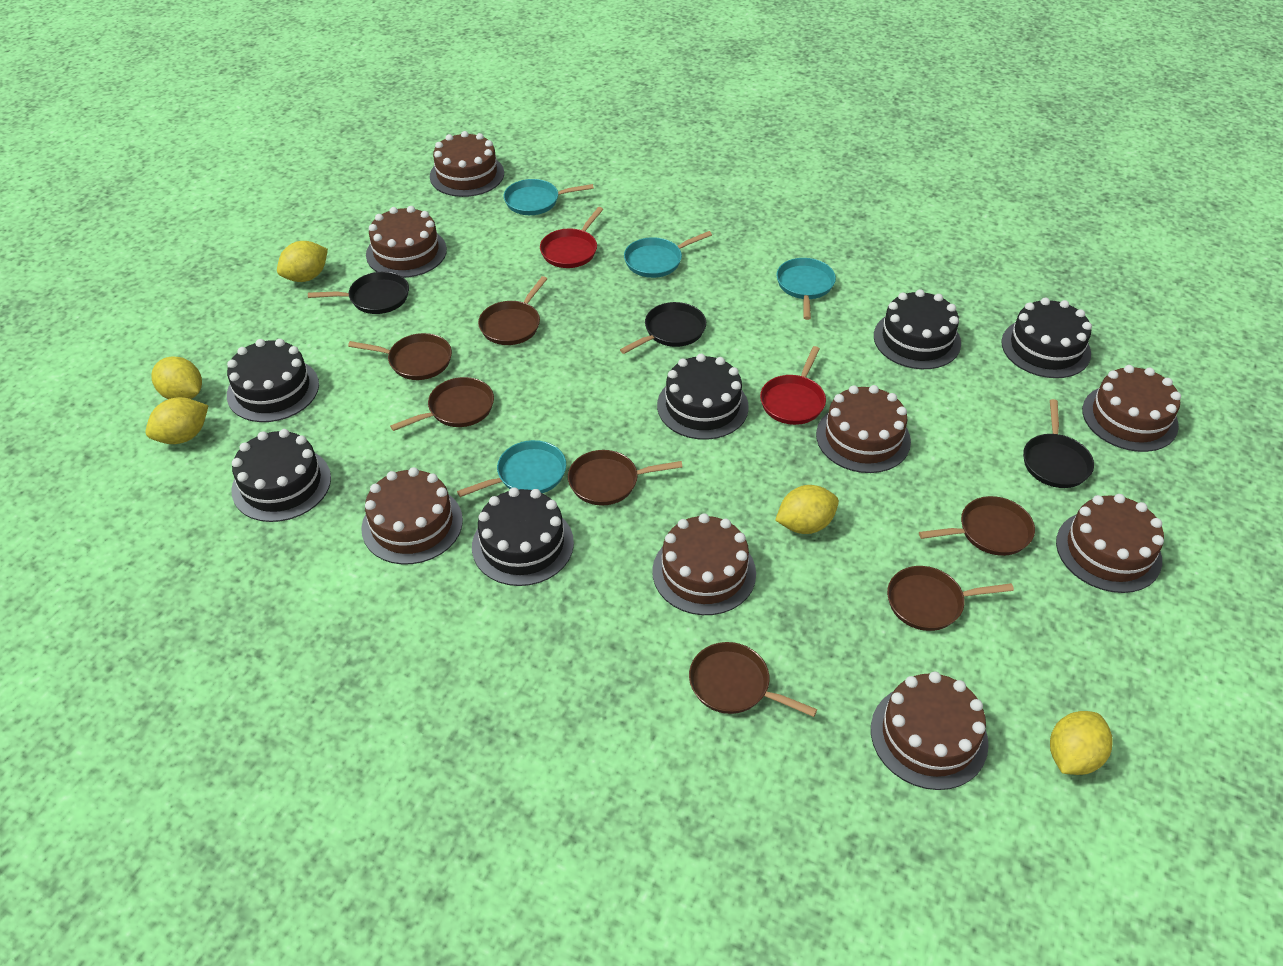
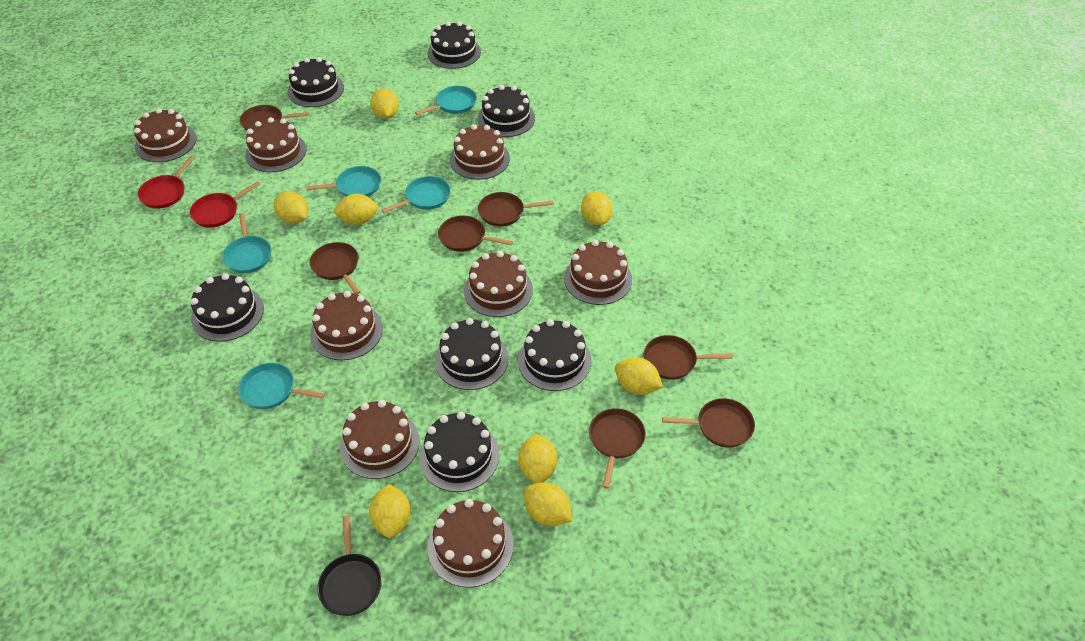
black cake: 6 -> 7
black pan: 3 -> 1
turquoise pan: 4 -> 5
yellow lemon: 5 -> 8

